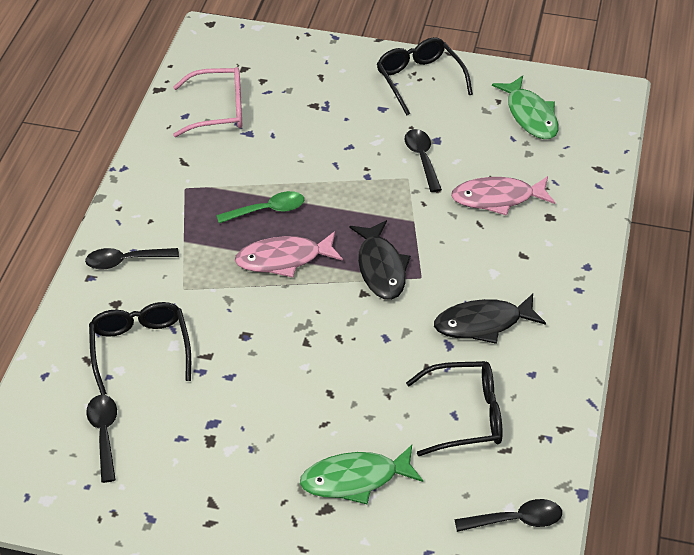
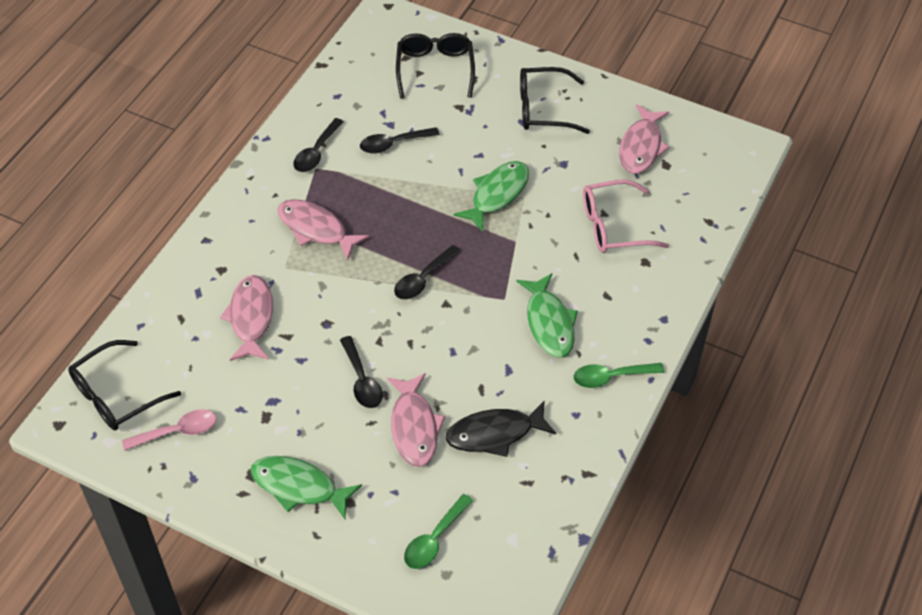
black fish: 2 -> 1
green fish: 2 -> 3
green spoon: 1 -> 2
pink fish: 2 -> 4
pink spoon: 0 -> 1

